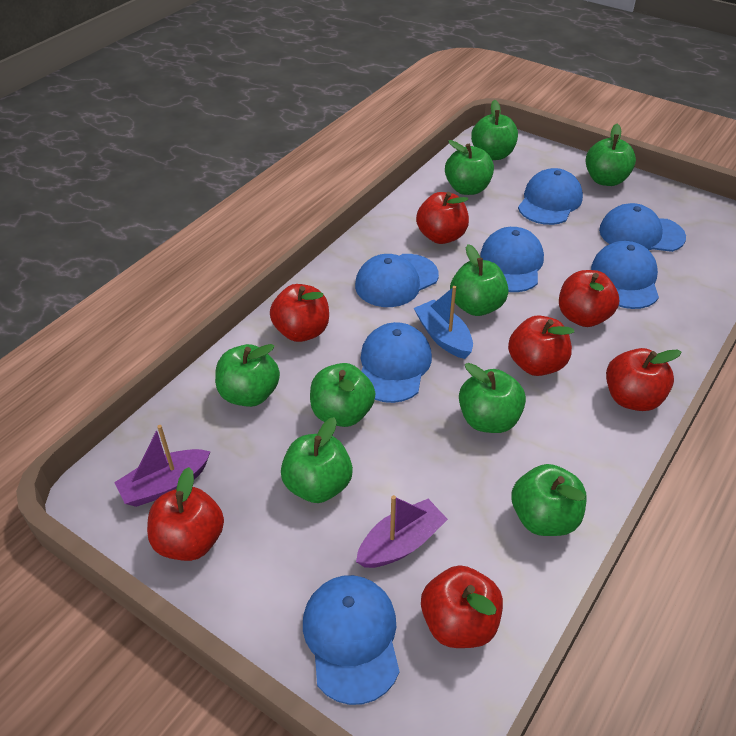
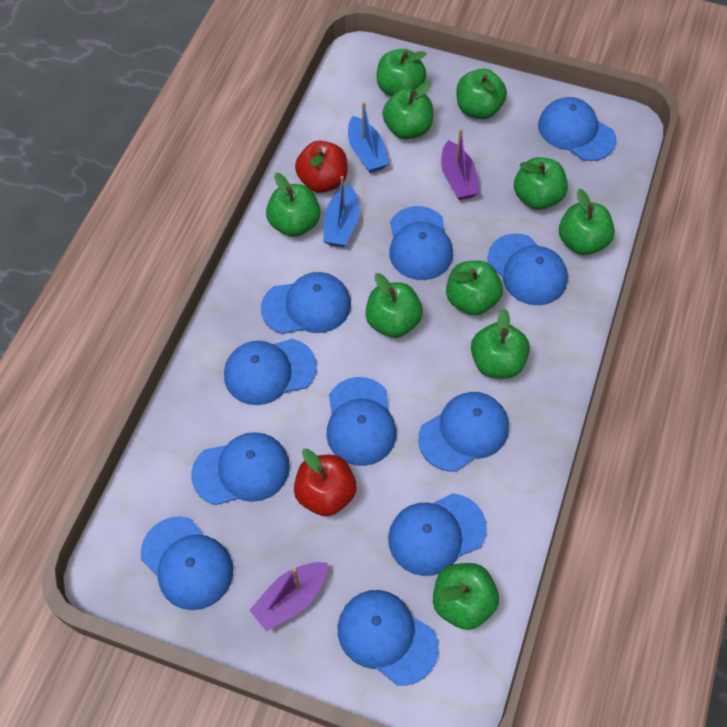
blue boat: 1 -> 2
blue cap: 7 -> 11
green apple: 9 -> 10
red apple: 7 -> 2

